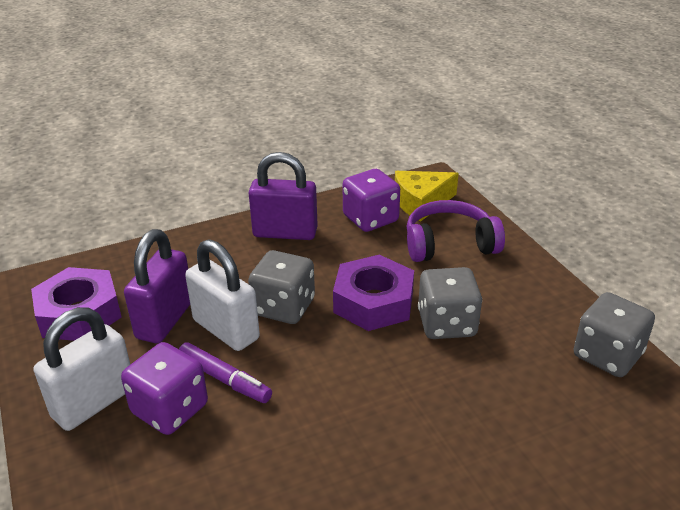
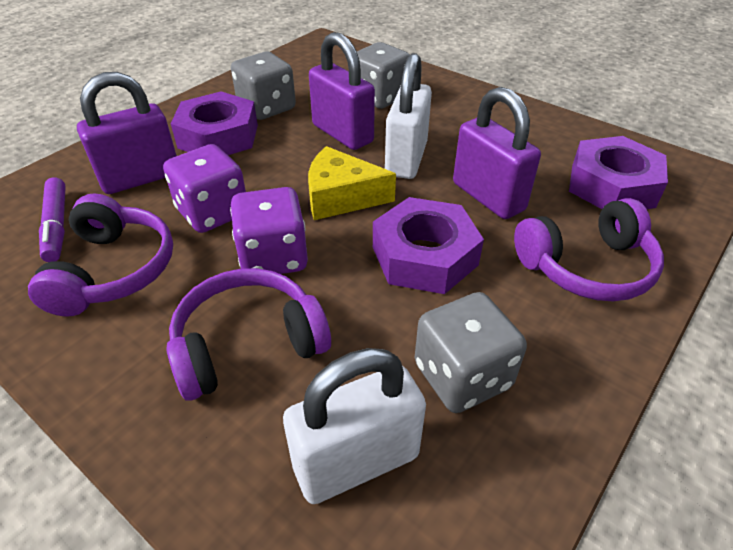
purple headphones: 1 -> 3
purple nut: 2 -> 3
purple padlock: 2 -> 3

